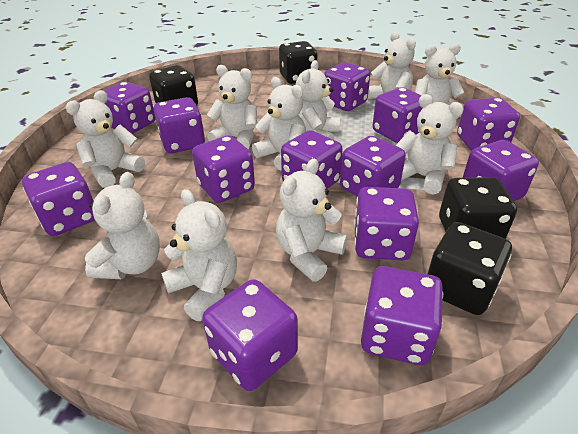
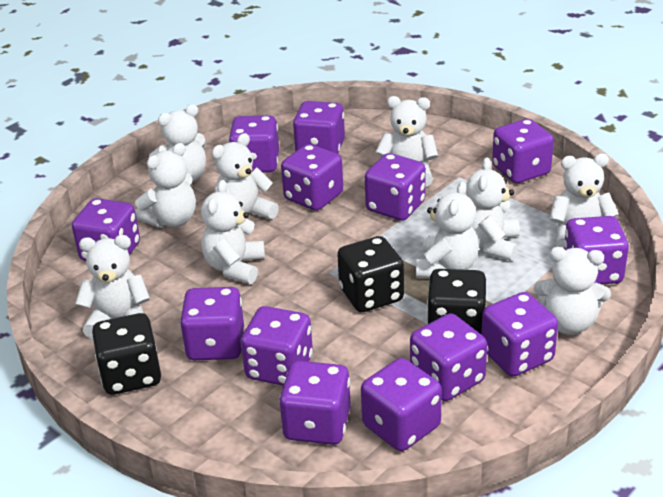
black dice: 4 -> 3

